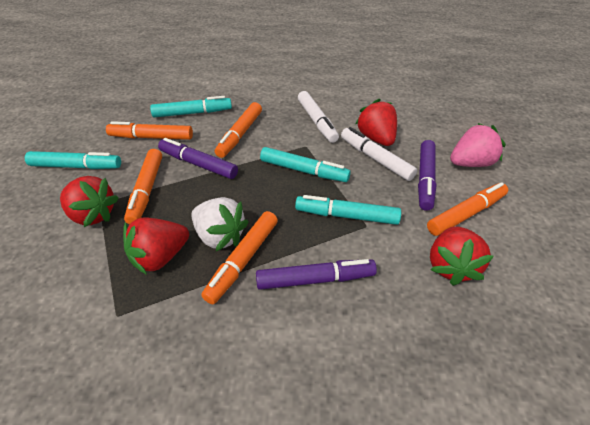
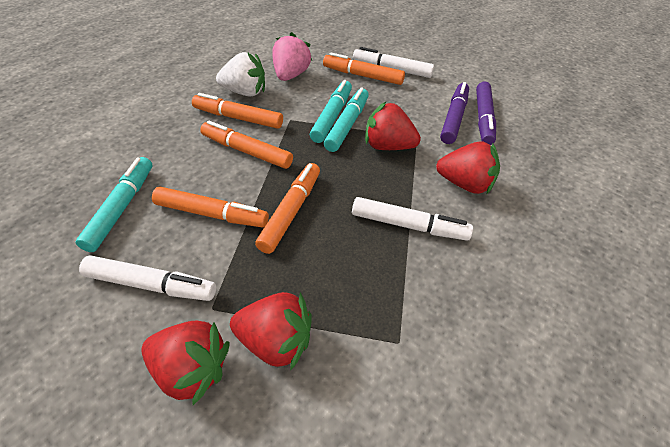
purple marker: 3 -> 2
turquoise marker: 4 -> 3
white marker: 2 -> 3

